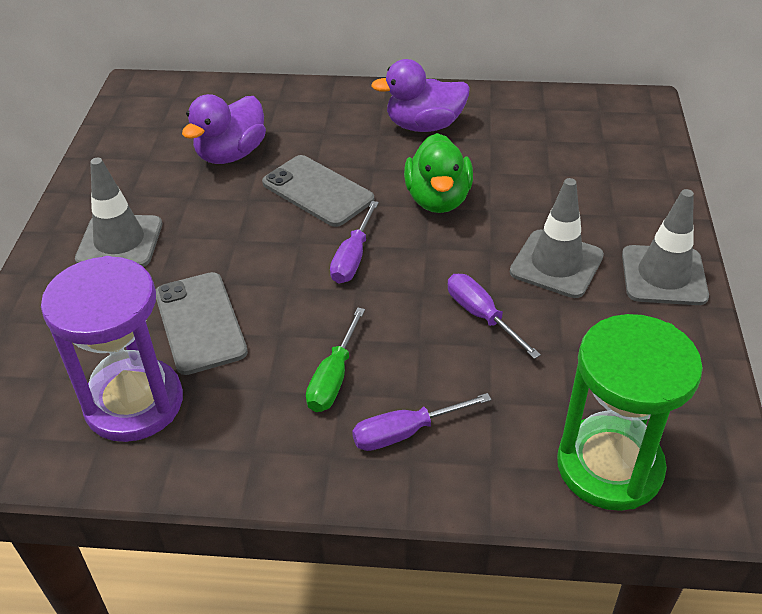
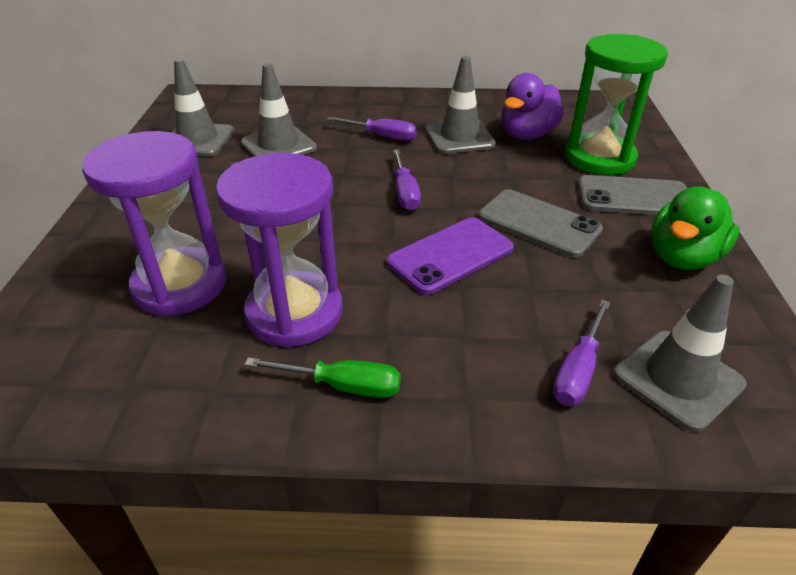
grey traffic cone: 3 -> 4
purple duck: 2 -> 1
purple hourglass: 1 -> 2
purple phone: 0 -> 1

